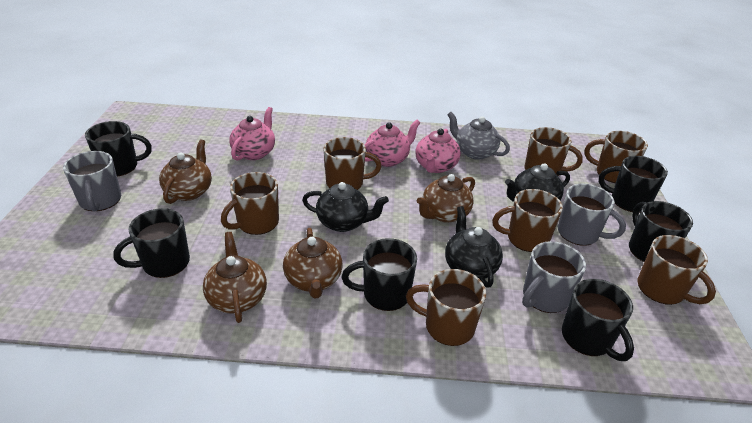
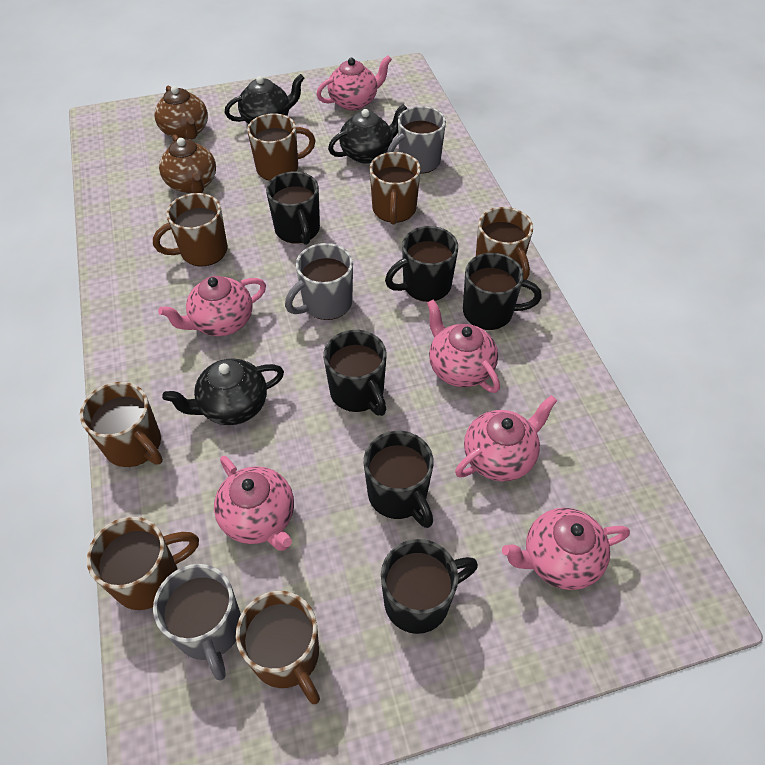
brown teapot: 4 -> 2
grey teapot: 1 -> 0
pink teapot: 3 -> 6

